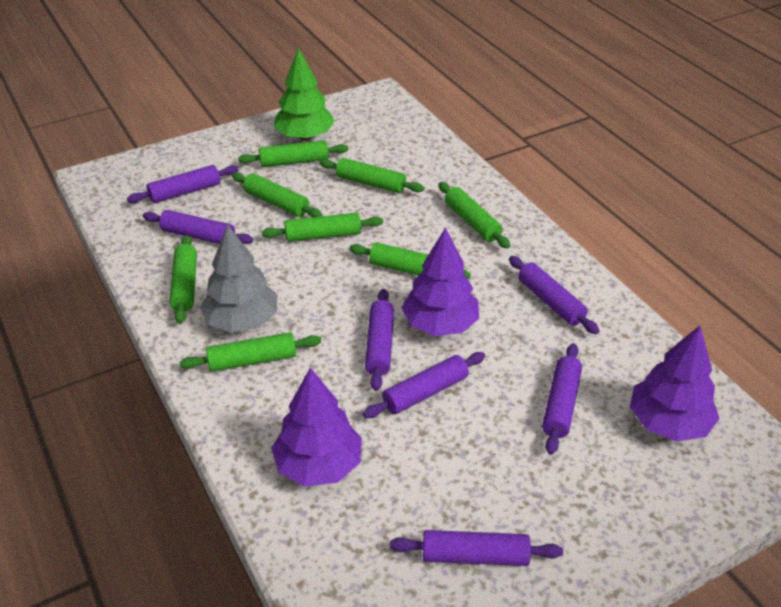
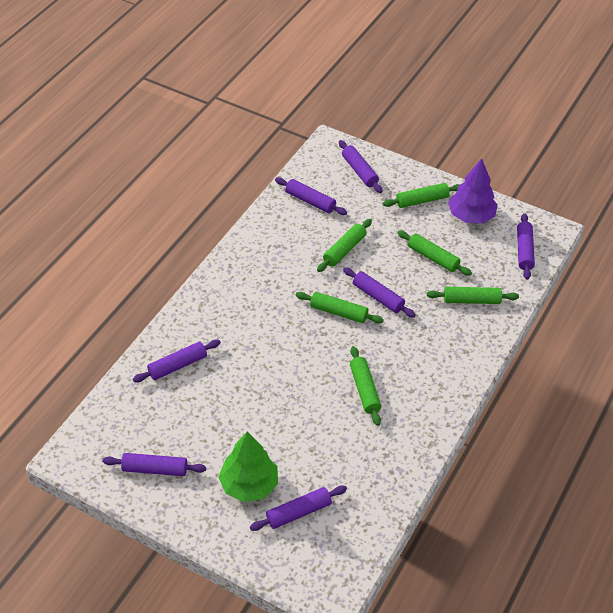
green rolling pin: 8 -> 6
grey tree: 1 -> 0
purple tree: 3 -> 1

